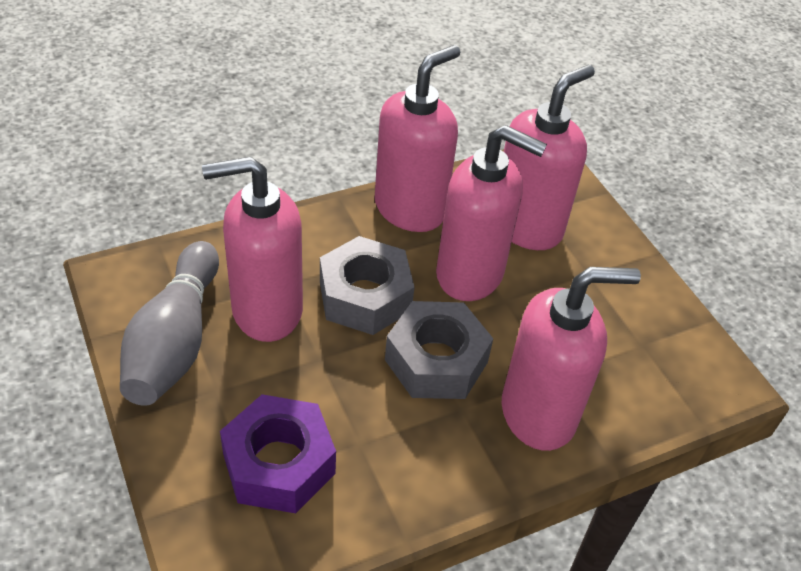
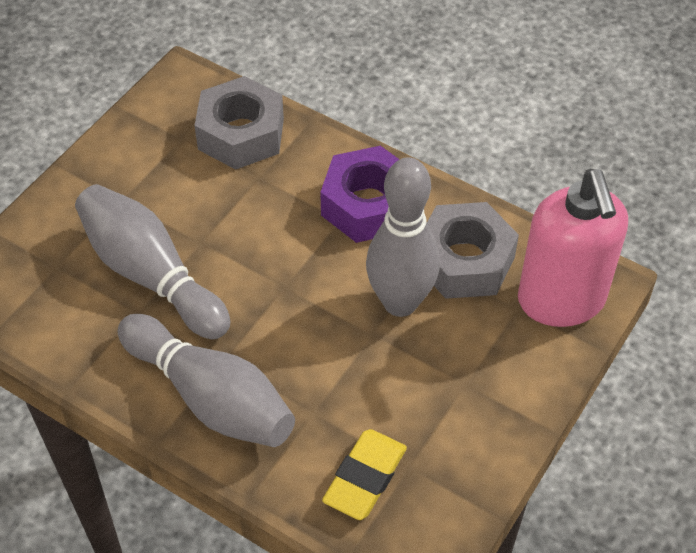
grey bowling pin: 1 -> 3
pink soap dispenser: 5 -> 1
yellow eraser: 0 -> 1

